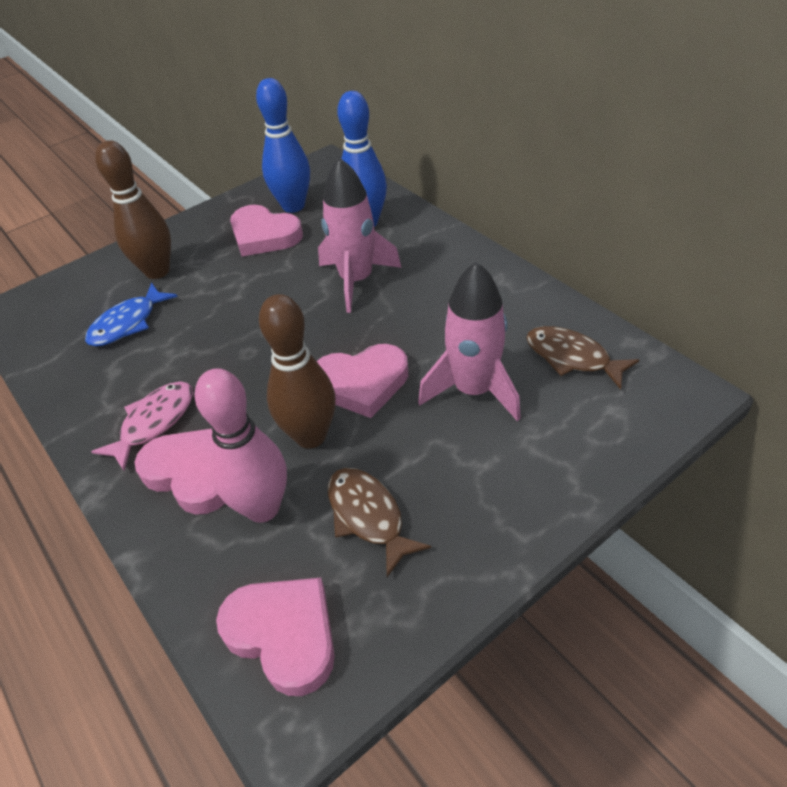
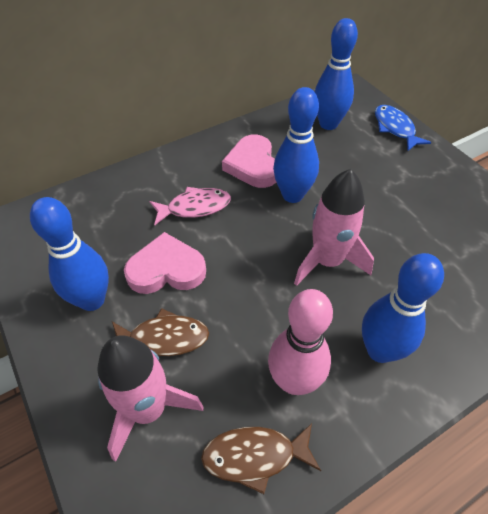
blue bowling pin: 2 -> 4
brown bowling pin: 2 -> 0
pink heart: 4 -> 2

